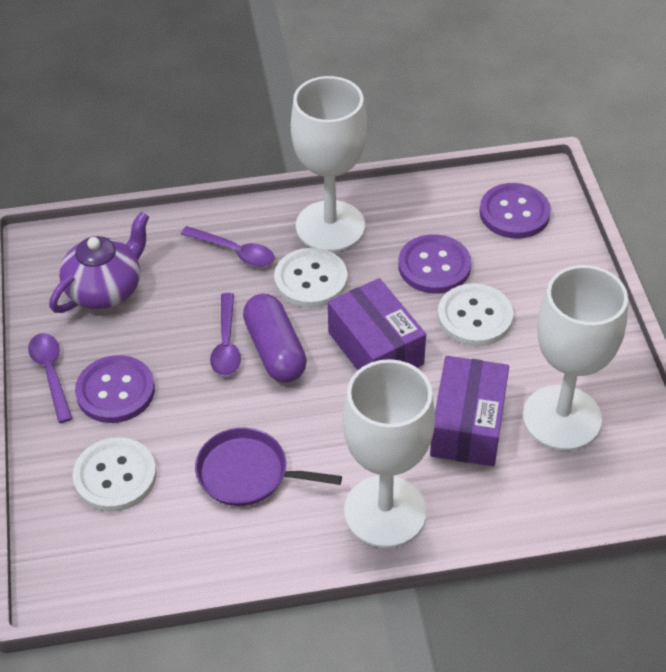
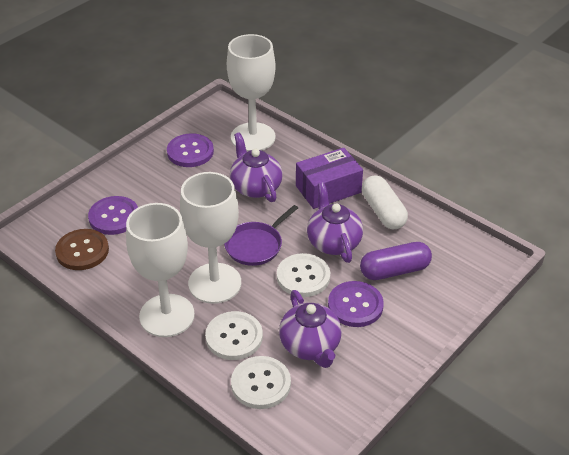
brown button: 0 -> 1
purple box: 2 -> 1
purple spoon: 3 -> 0
purple teapot: 1 -> 3
white capsule: 0 -> 1

